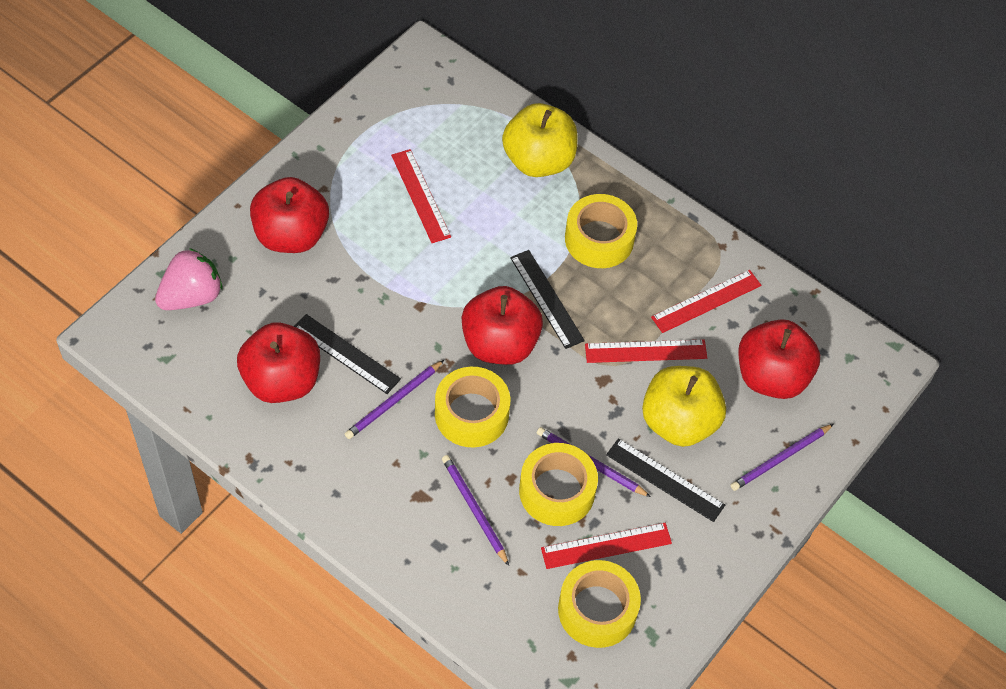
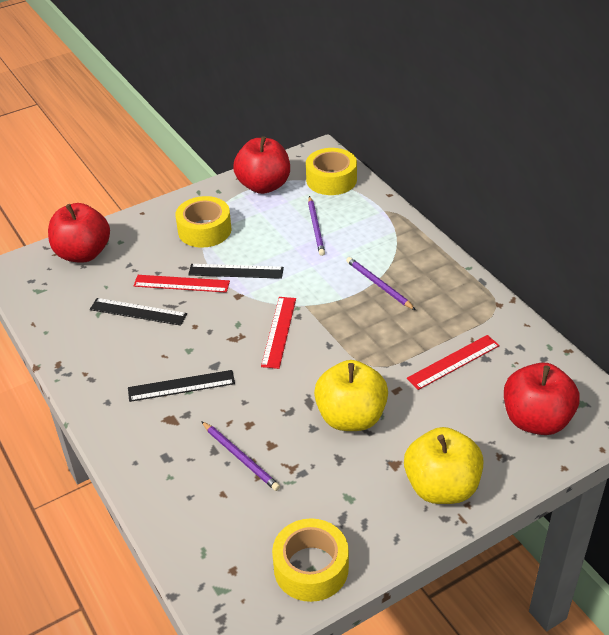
pink strawberry: 1 -> 0
purple pencil: 4 -> 3
red apple: 4 -> 3
red ruler: 4 -> 3
yellow tape: 4 -> 3

